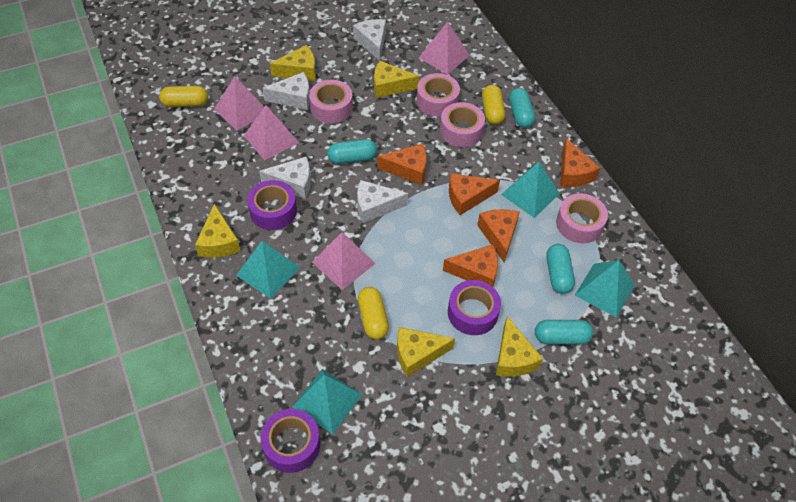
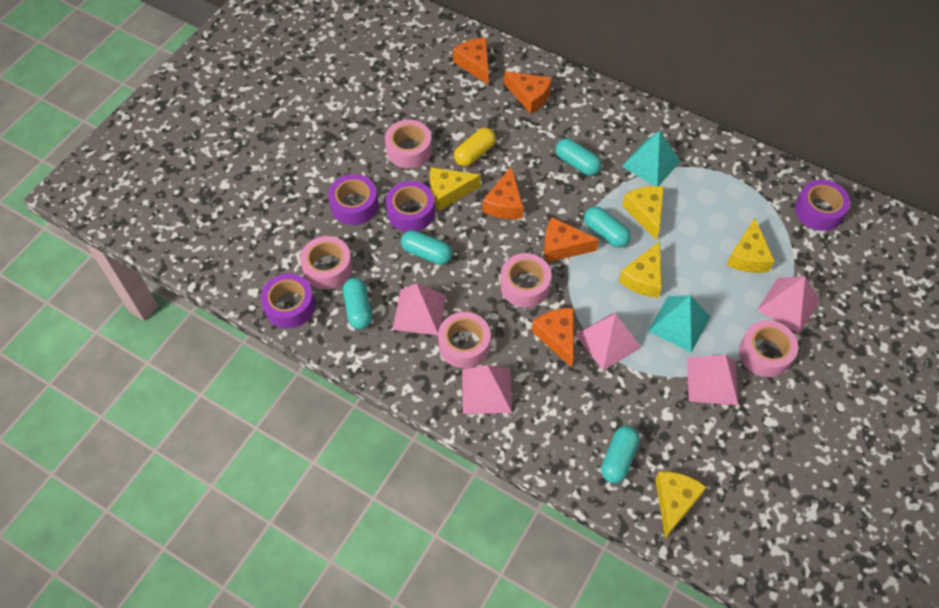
pink pyramid: 4 -> 5
pink tape: 4 -> 5
purple tape: 3 -> 4
turquoise capsule: 4 -> 5
turquoise pyramid: 4 -> 2
white cheese: 4 -> 0
yellow capsule: 3 -> 1

